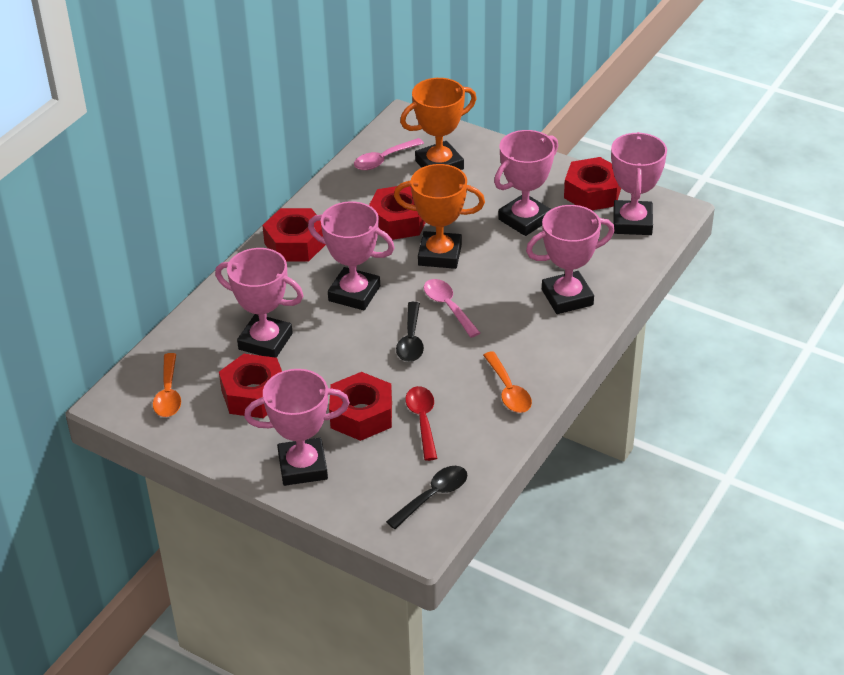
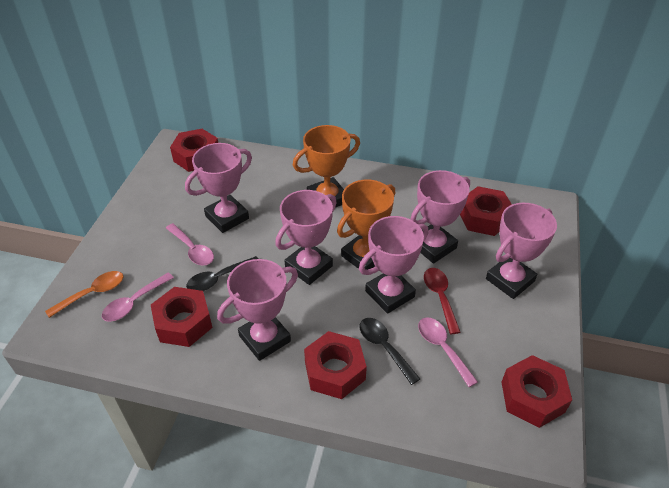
orange spoon: 2 -> 1
pink spoon: 2 -> 3

